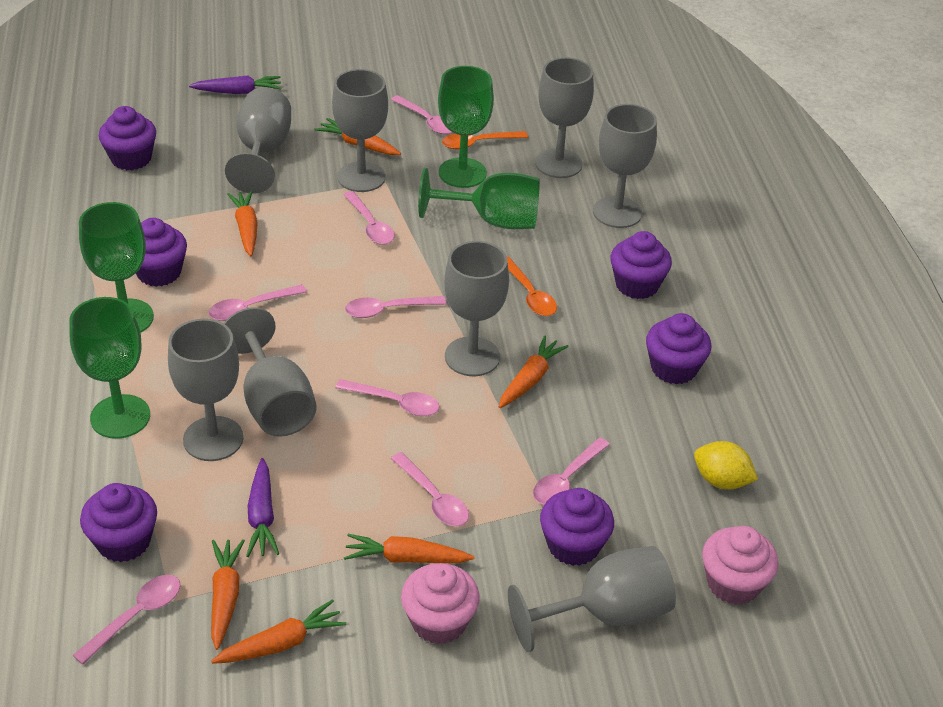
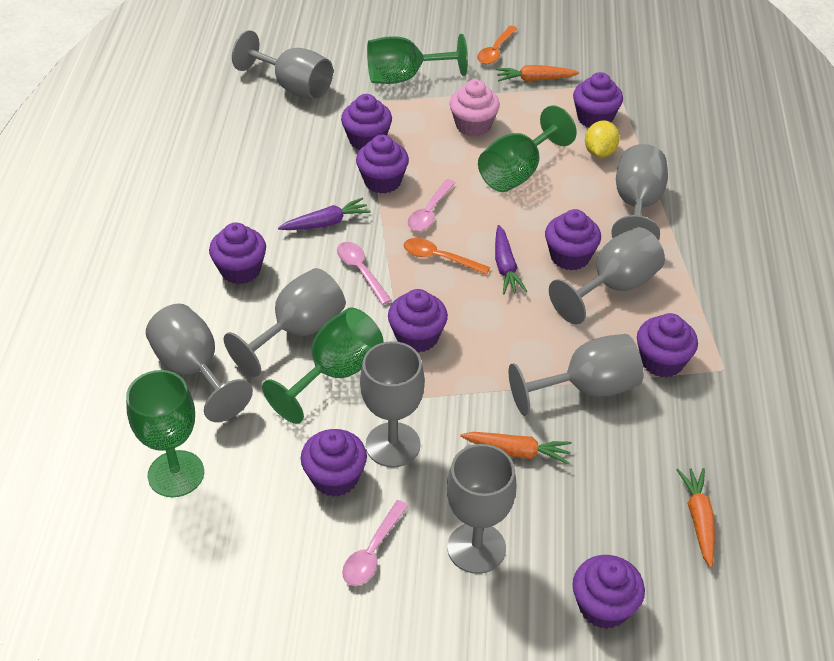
orange carrot: 6 -> 3
pink cupcake: 2 -> 1
pink spoon: 8 -> 3
purple cupcake: 6 -> 9

